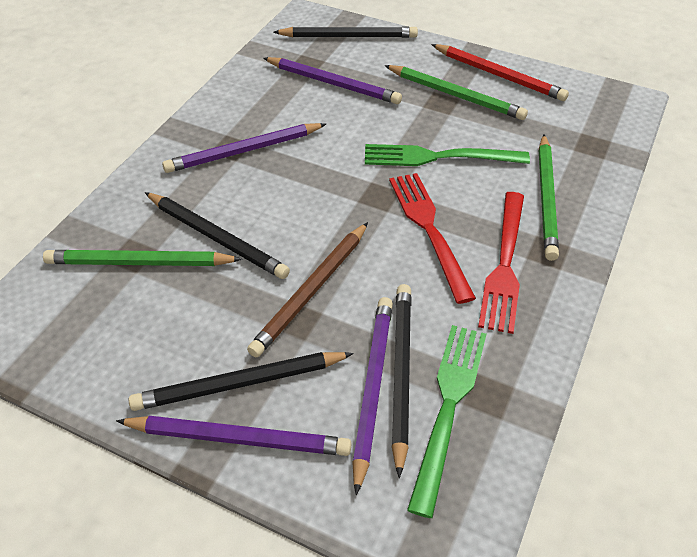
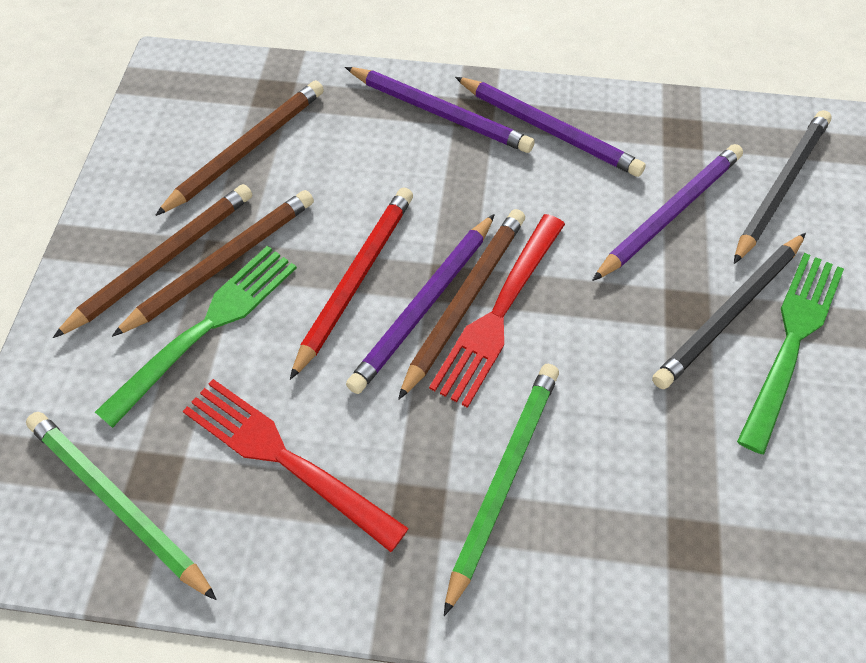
black pencil: 4 -> 2
brown pencil: 1 -> 4
green pencil: 3 -> 2

